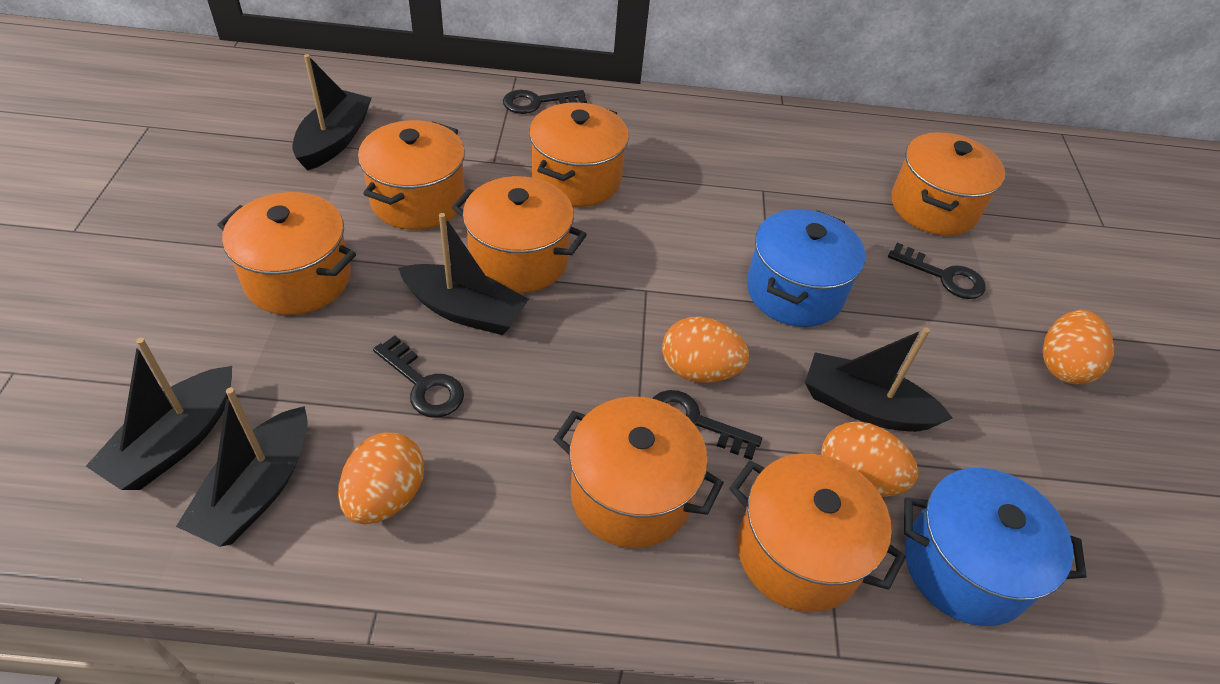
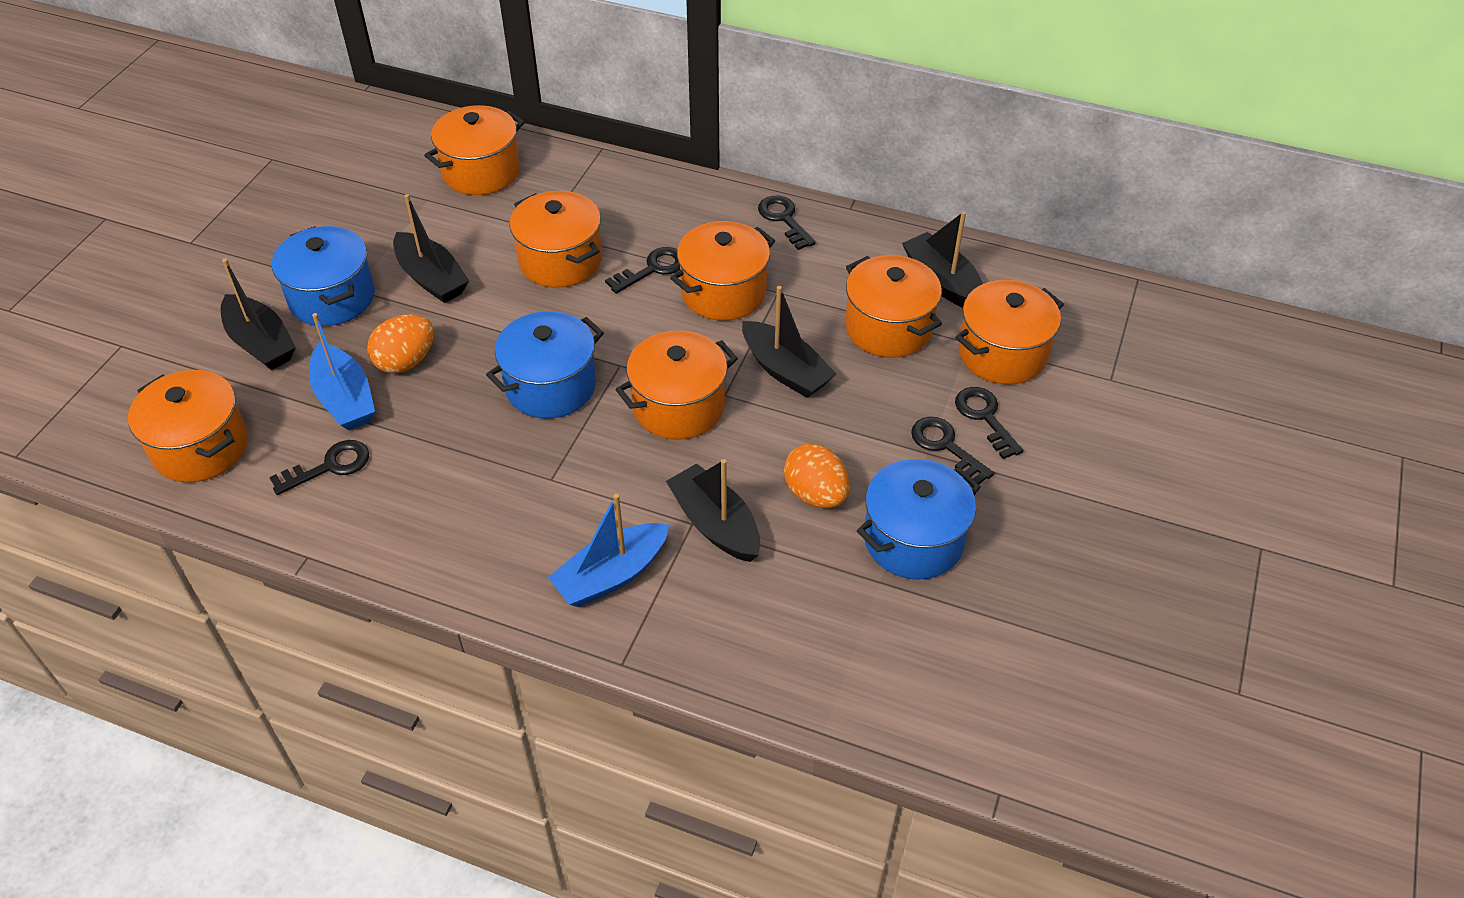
black key: 4 -> 5
blue boat: 0 -> 2
blue pot: 2 -> 3
orange egg: 4 -> 2

